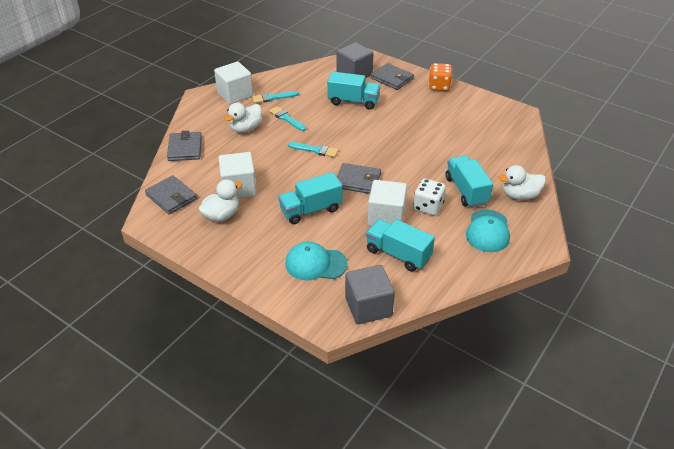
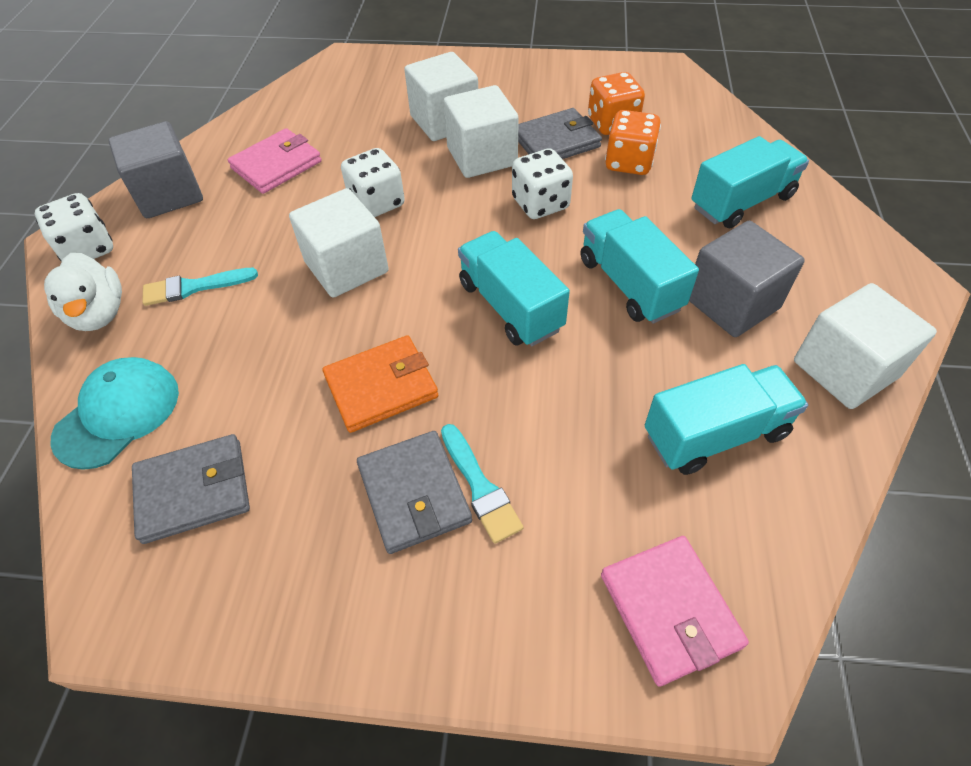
grey wallet: 4 -> 3
orange dice: 1 -> 2
orange wallet: 0 -> 1
pink wallet: 0 -> 2
turquoise brush: 3 -> 2
turquoise cap: 2 -> 1
white cube: 3 -> 4
white dice: 1 -> 3
white duck: 3 -> 1

